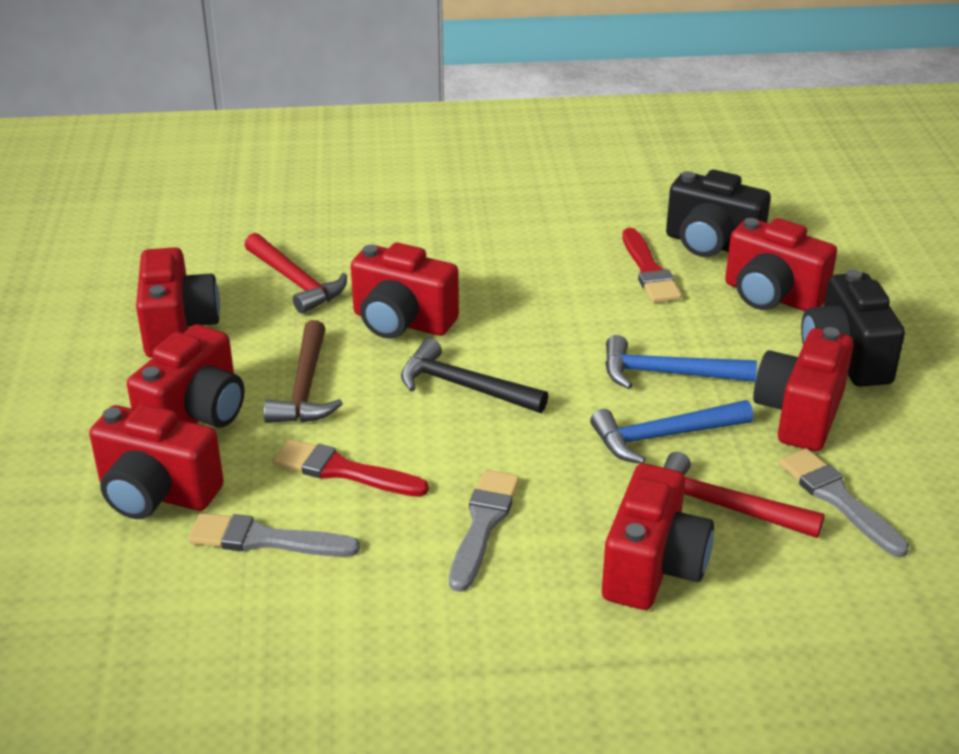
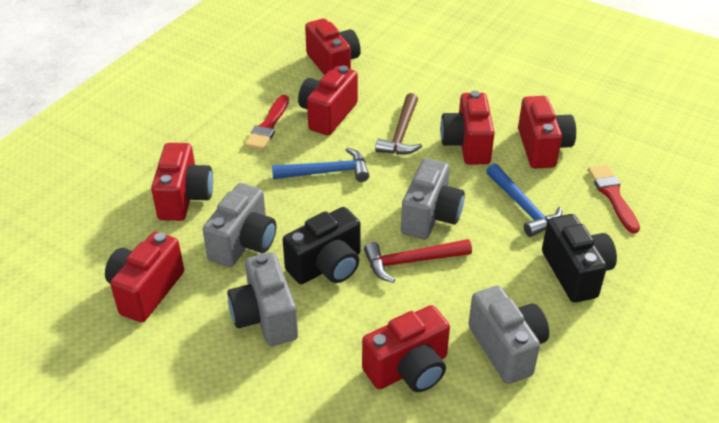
black hammer: 1 -> 0
grey brush: 3 -> 0
grey camera: 0 -> 4
red hammer: 2 -> 1

